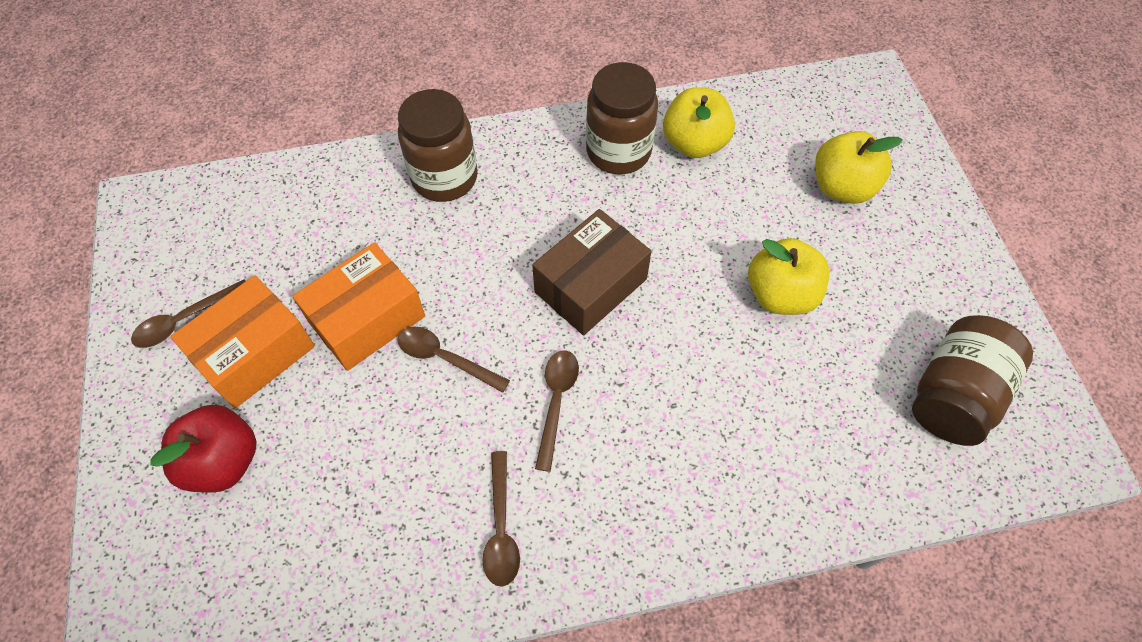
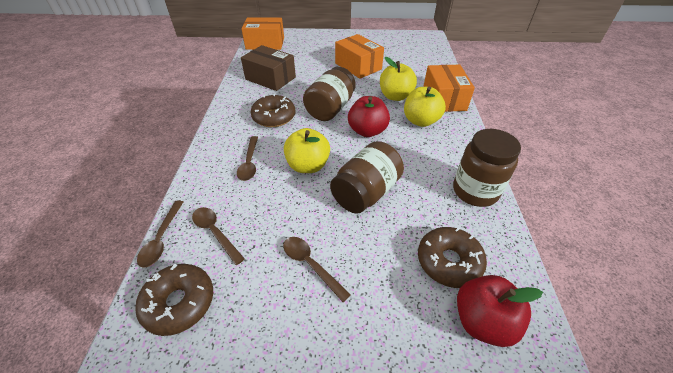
brown donut: 0 -> 3
orange box: 2 -> 3
red apple: 1 -> 2

